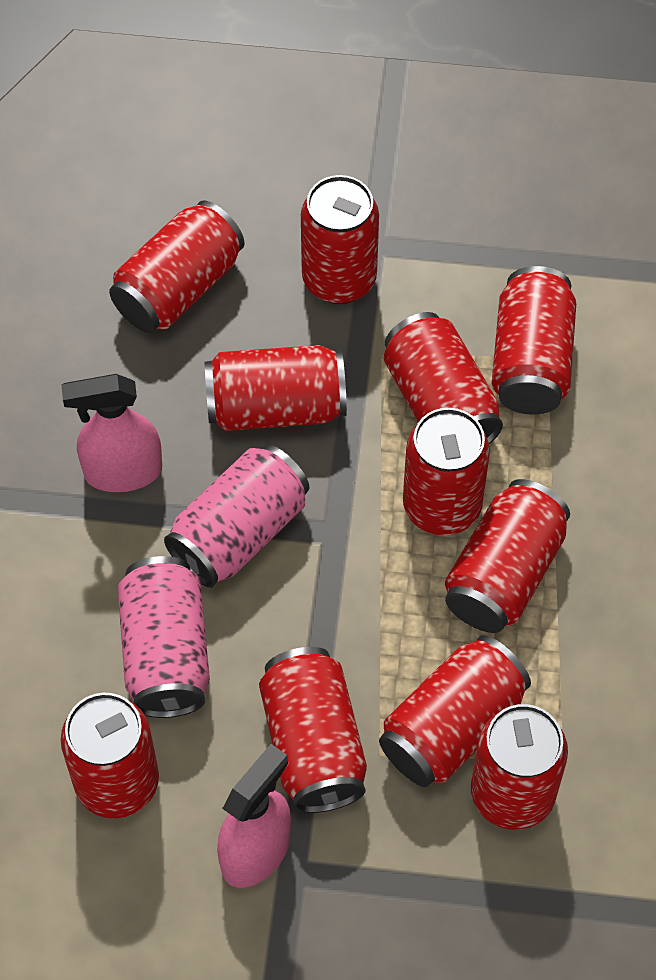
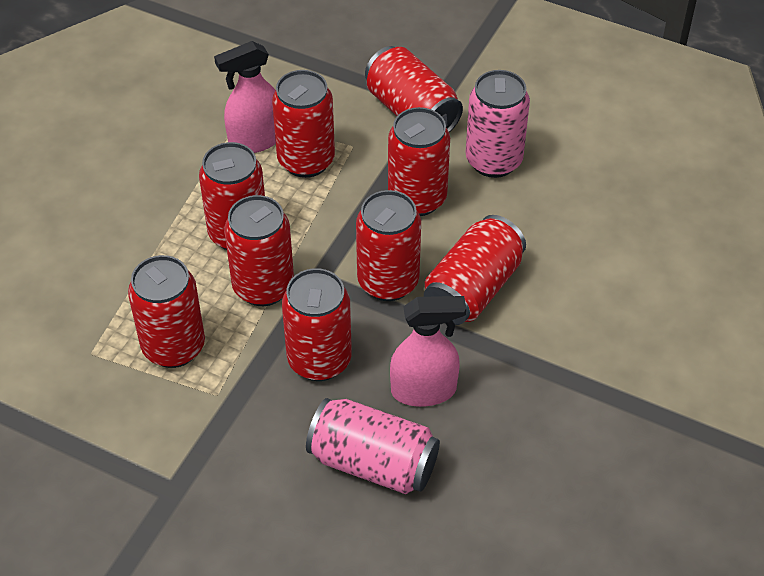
red can: 11 -> 9

